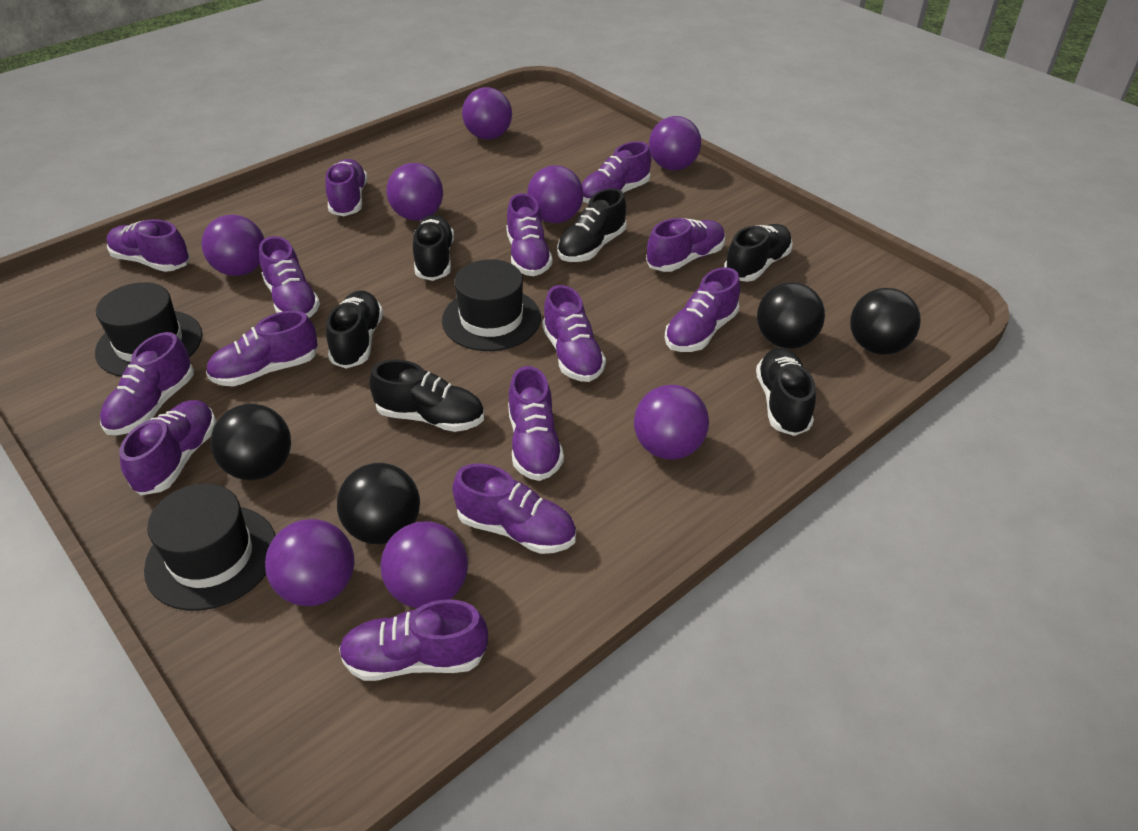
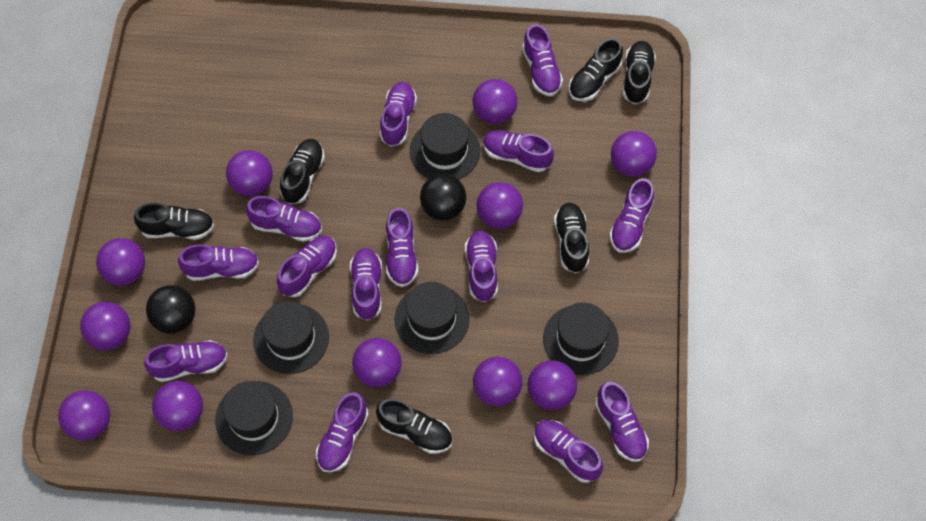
black ball: 4 -> 2
black hat: 3 -> 5
purple ball: 8 -> 11

